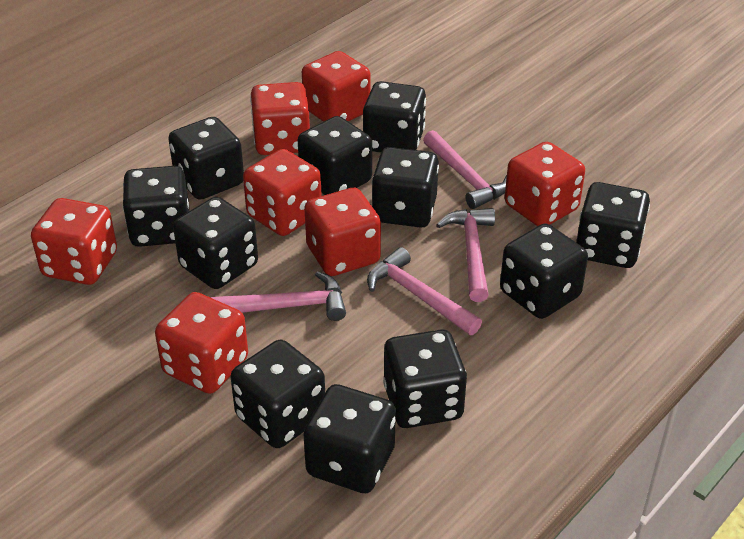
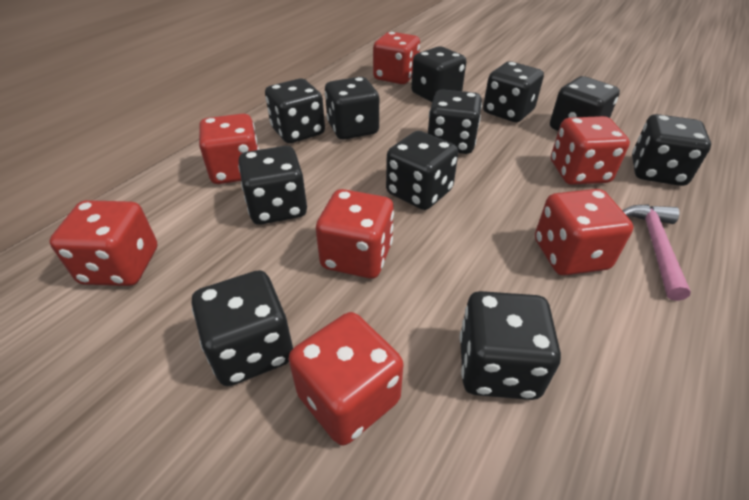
pink hammer: 4 -> 1

